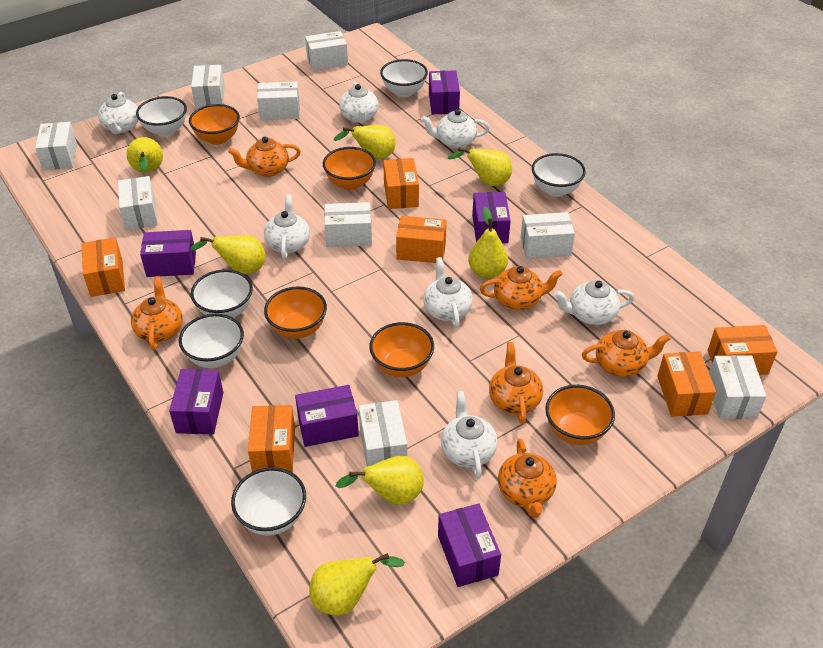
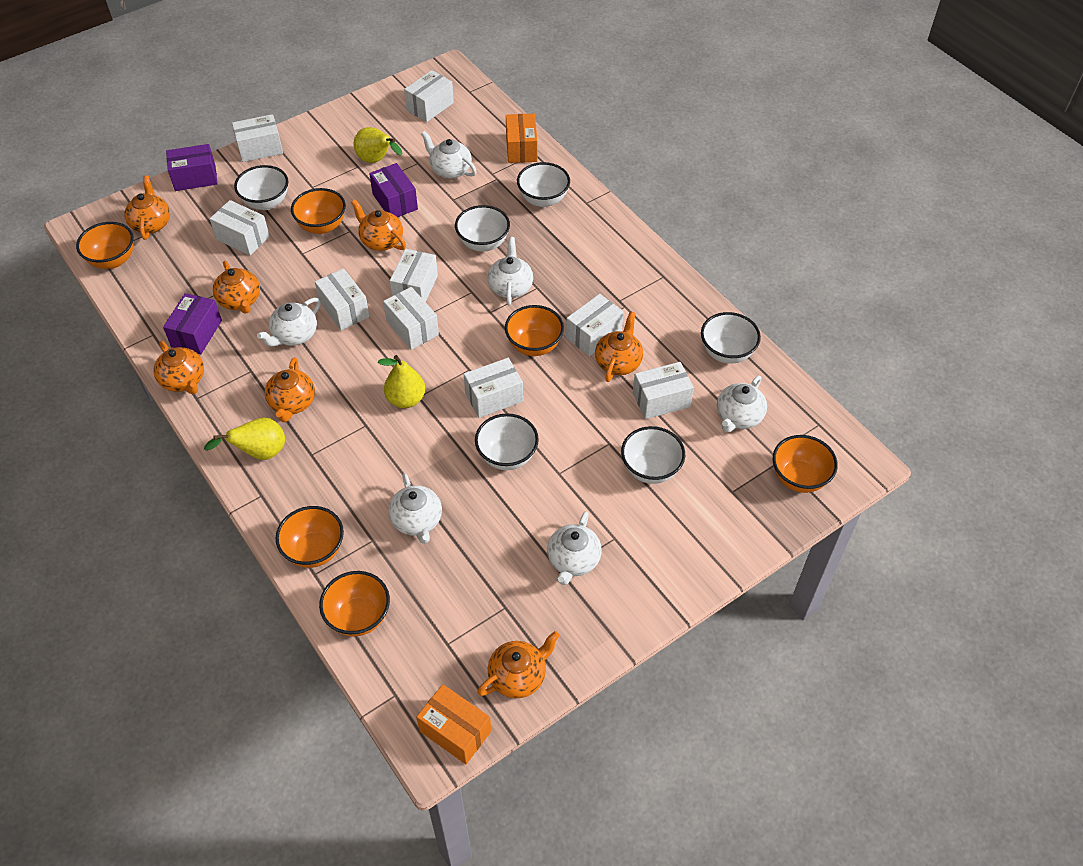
orange bowl: 5 -> 6
orange box: 6 -> 2
orange teapot: 6 -> 7
purple box: 6 -> 3
white teapot: 7 -> 6
yellow pear: 7 -> 3

